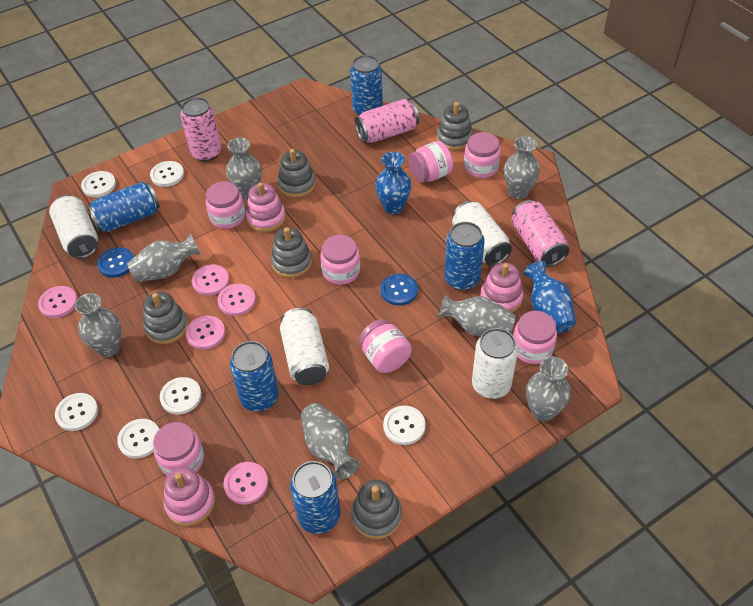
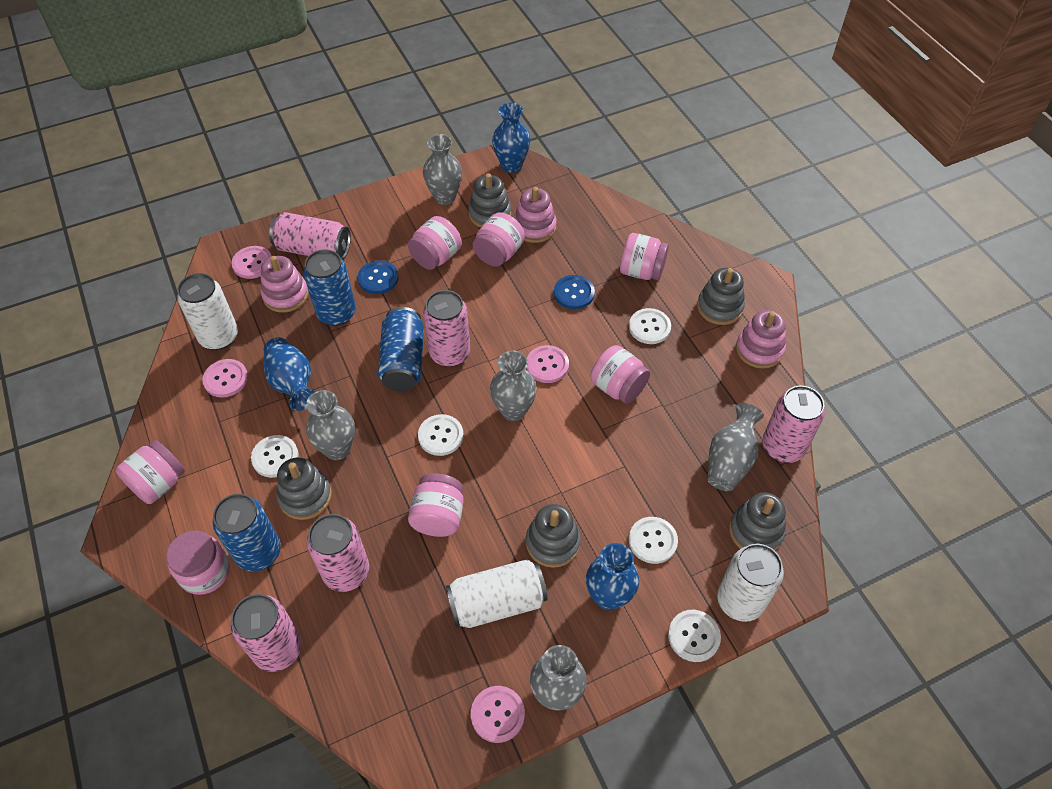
blue can: 5 -> 3
blue vase: 2 -> 3
grey vase: 7 -> 5
pink button: 5 -> 4
pink can: 3 -> 5
white button: 6 -> 5
white can: 4 -> 3

